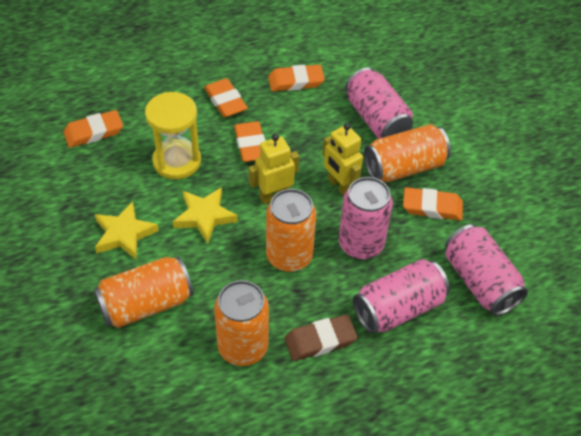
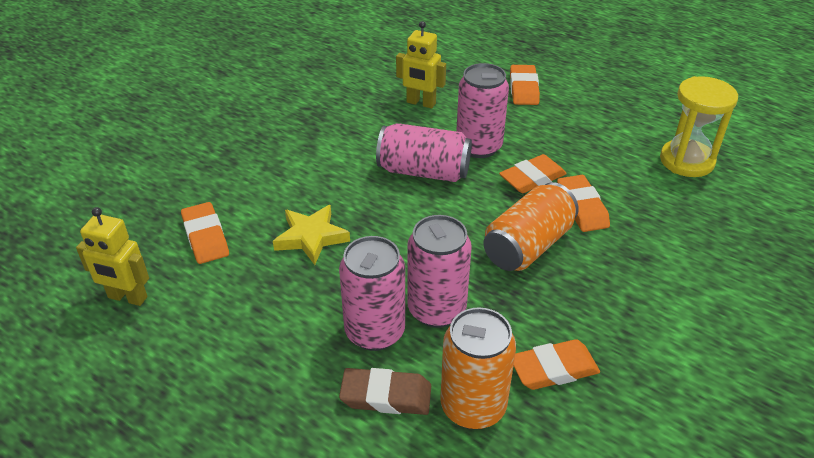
orange can: 4 -> 2
yellow star: 2 -> 1

